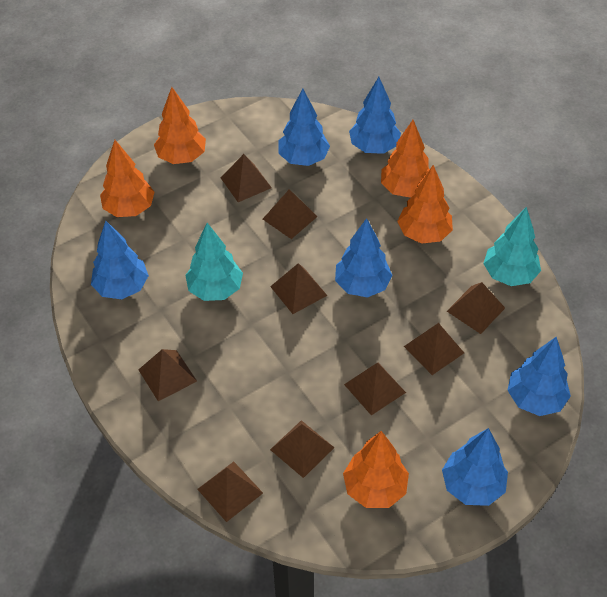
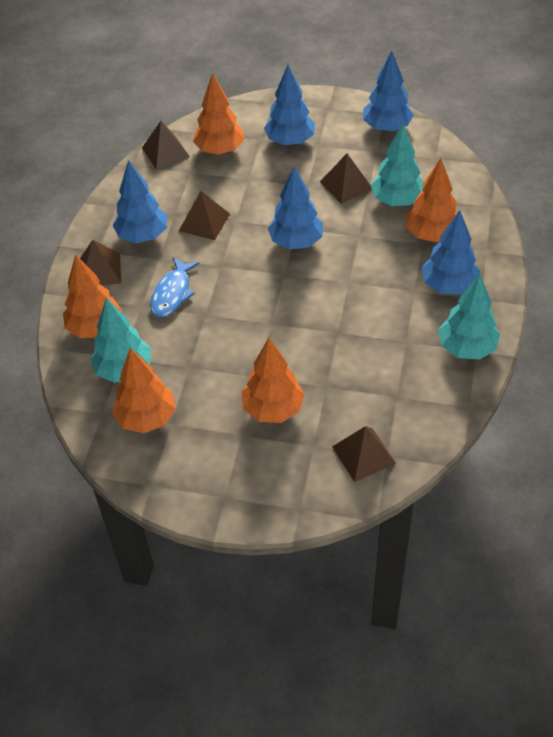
blue fish: 0 -> 1
blue tree: 6 -> 5
brown pyramid: 9 -> 5
turquoise tree: 2 -> 3

